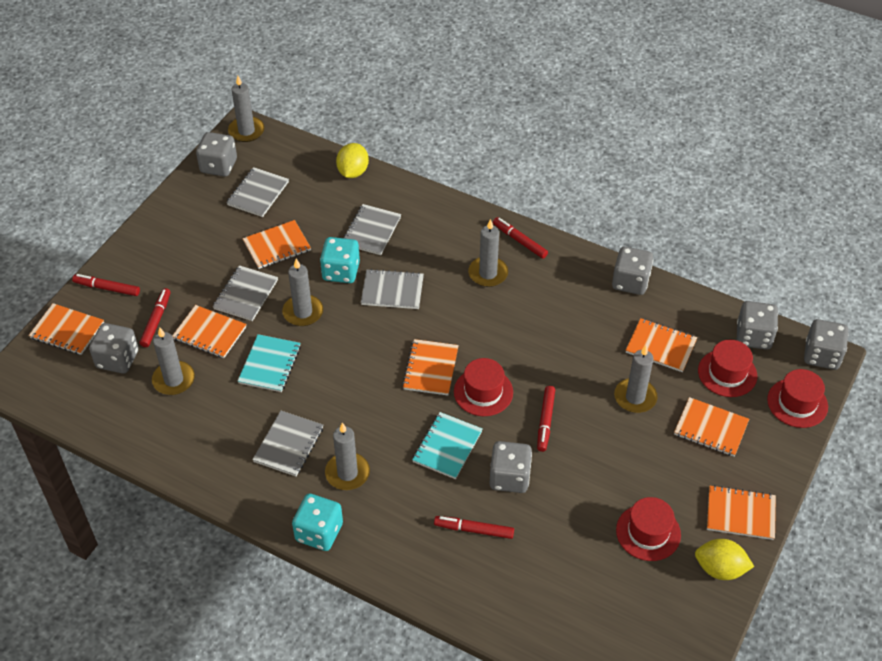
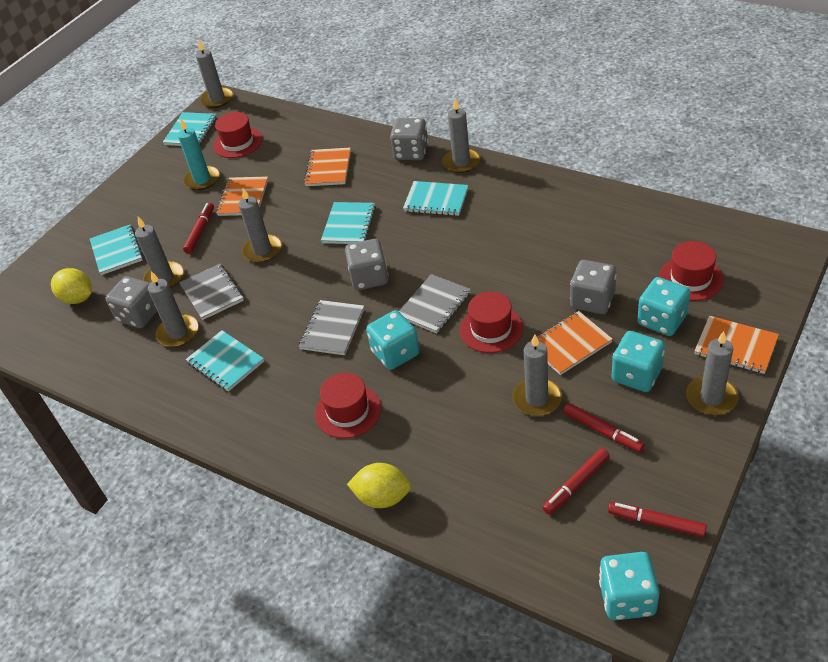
grey candle: 6 -> 7
grey dice: 6 -> 4
grey notebook: 5 -> 3
orange notebook: 7 -> 4
red marker: 5 -> 4
turquoise candle: 0 -> 1
turquoise dice: 2 -> 4
turquoise notebook: 2 -> 5

